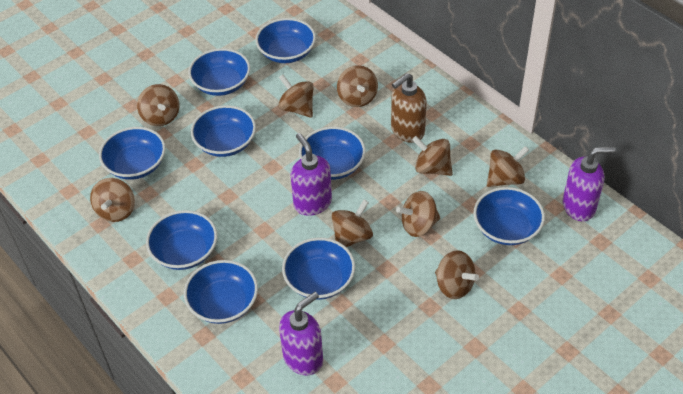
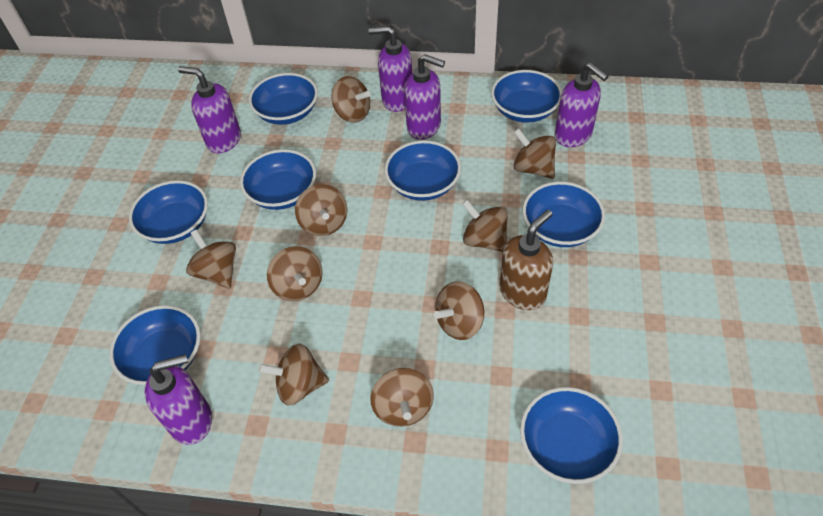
blue bowl: 9 -> 8
purple soap dispenser: 3 -> 5

